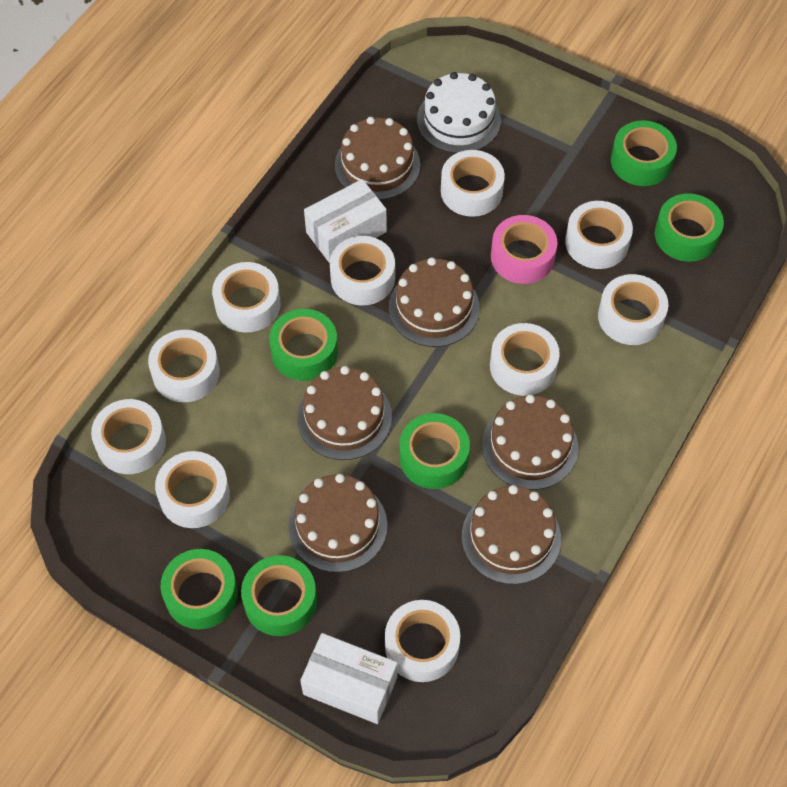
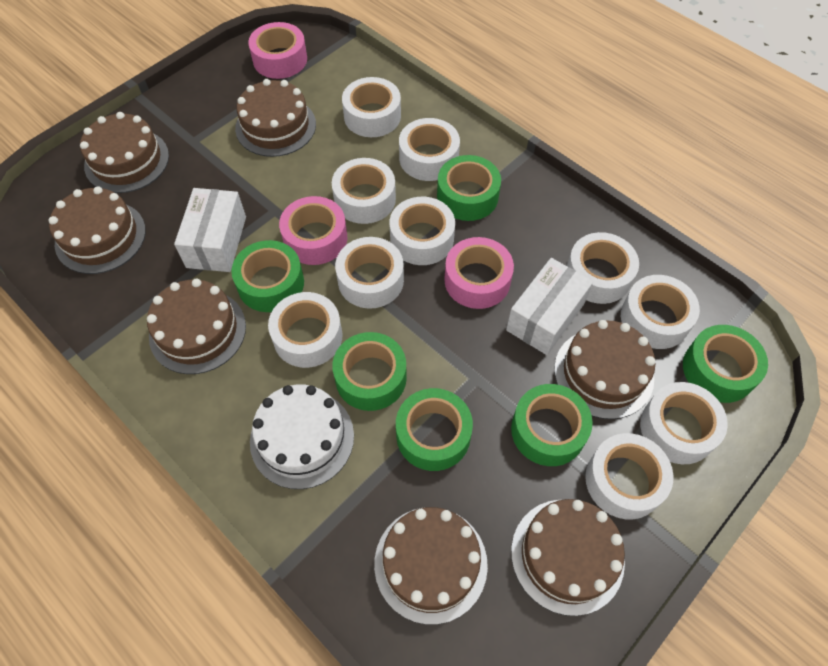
brown cake: 6 -> 7
pink tape: 1 -> 3

